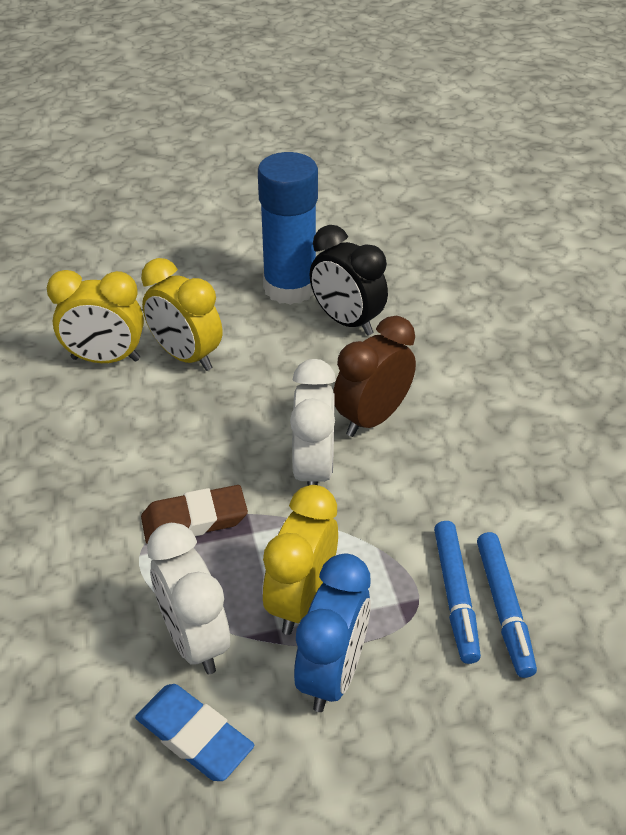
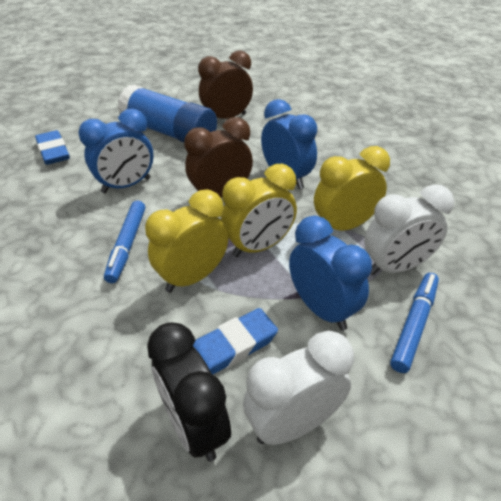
blue clock: 1 -> 3
blue eraser: 1 -> 2
brown clock: 1 -> 2
brown eraser: 1 -> 0

